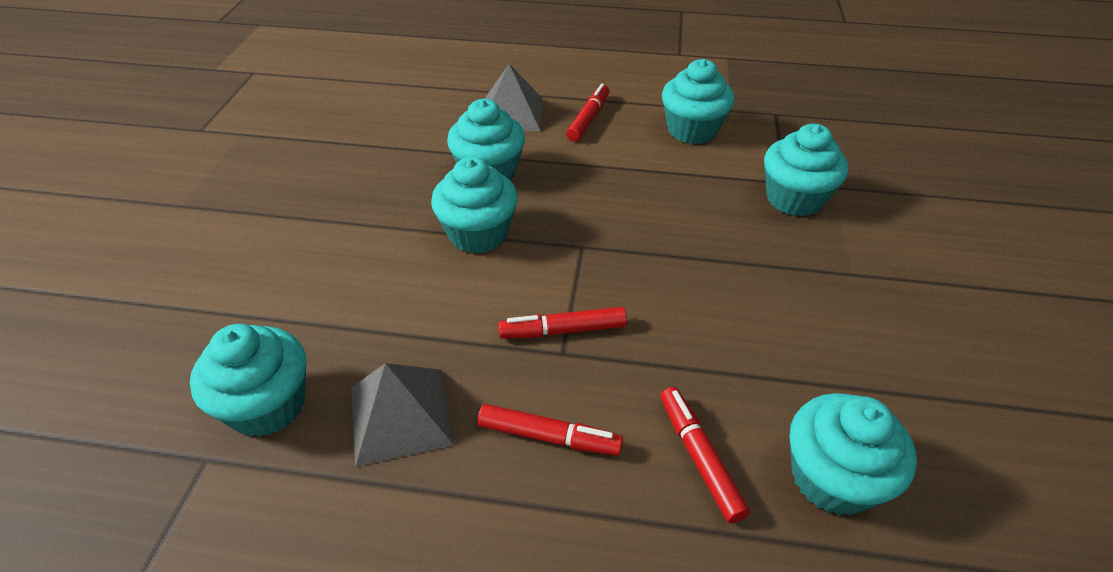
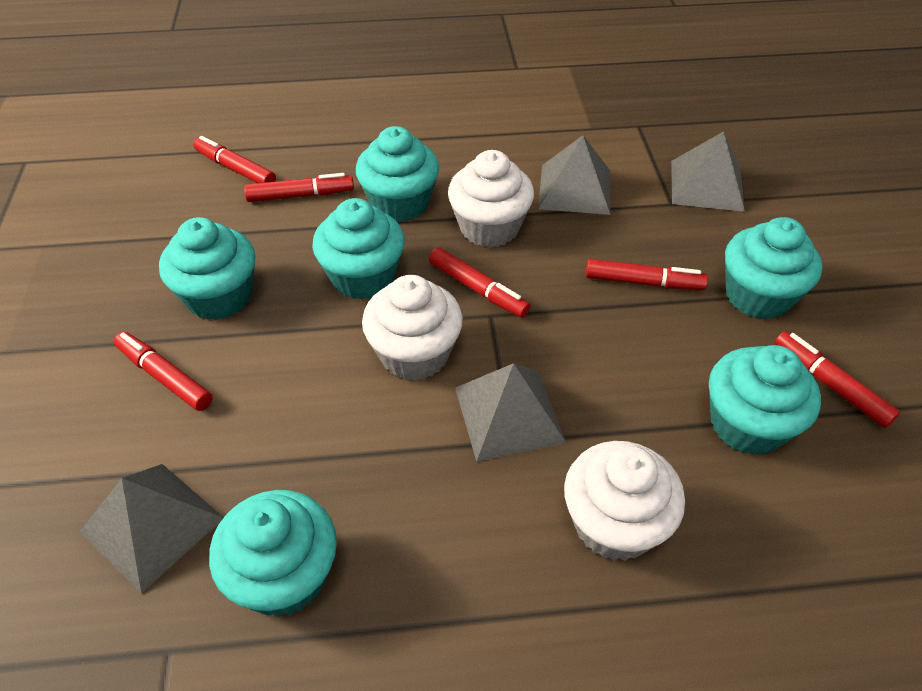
grey pyramid: 2 -> 4
red marker: 4 -> 6
white cupcake: 0 -> 3

